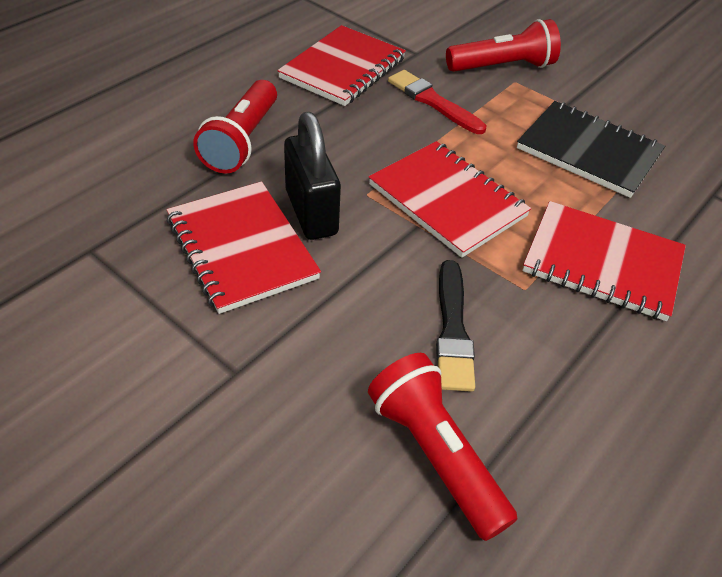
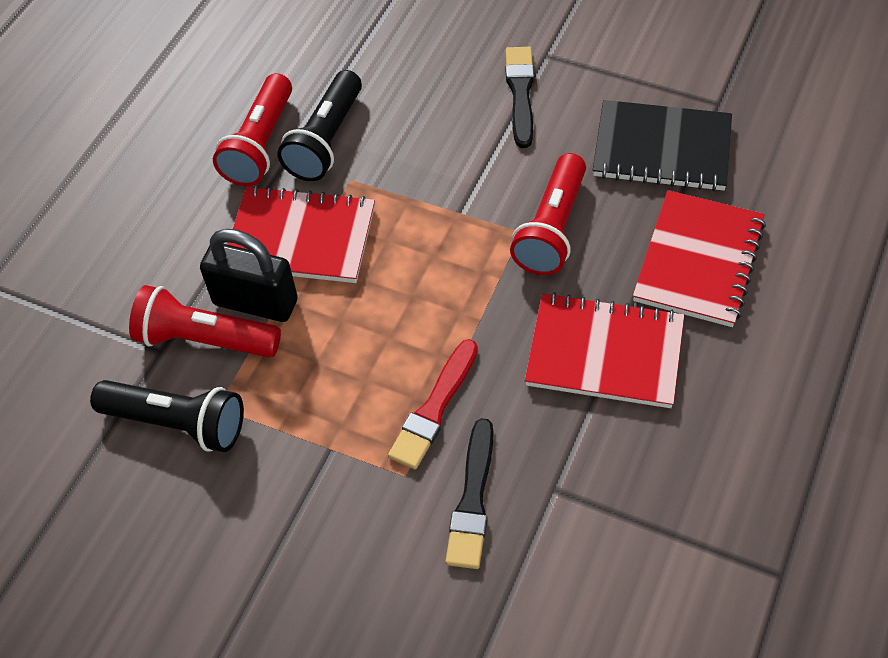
black brush: 1 -> 2
black flashlight: 0 -> 2
red notebook: 4 -> 3

